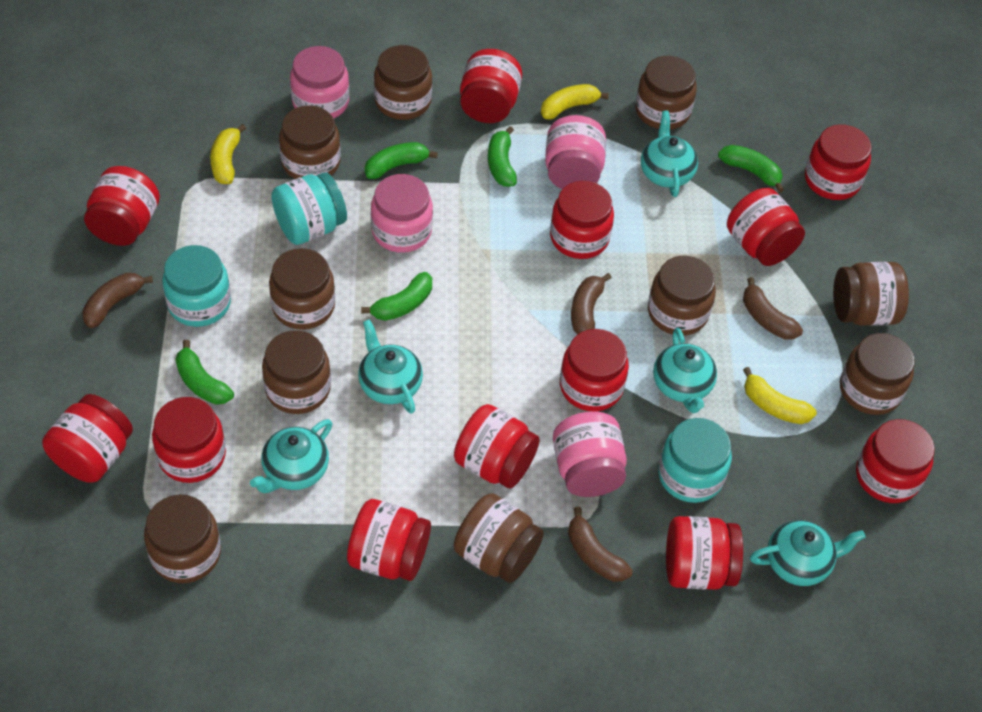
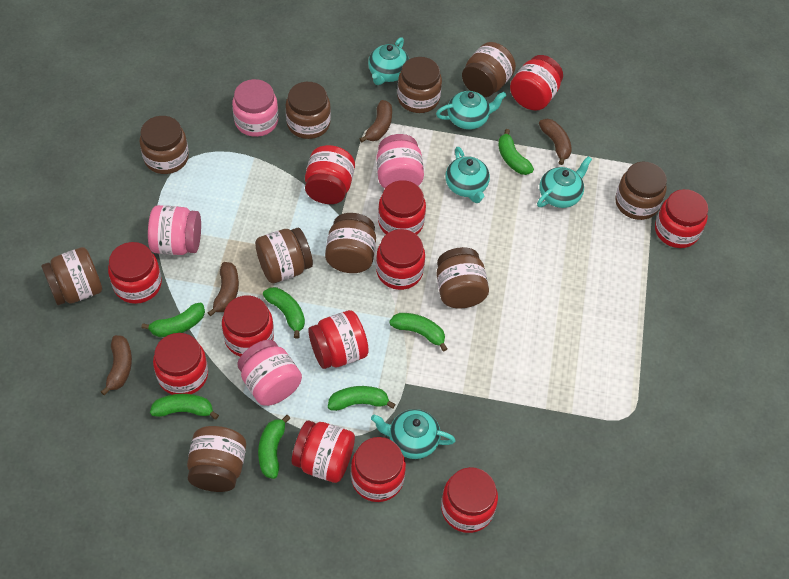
green banana: 5 -> 7
turquoise jar: 3 -> 0
yellow banana: 3 -> 0

